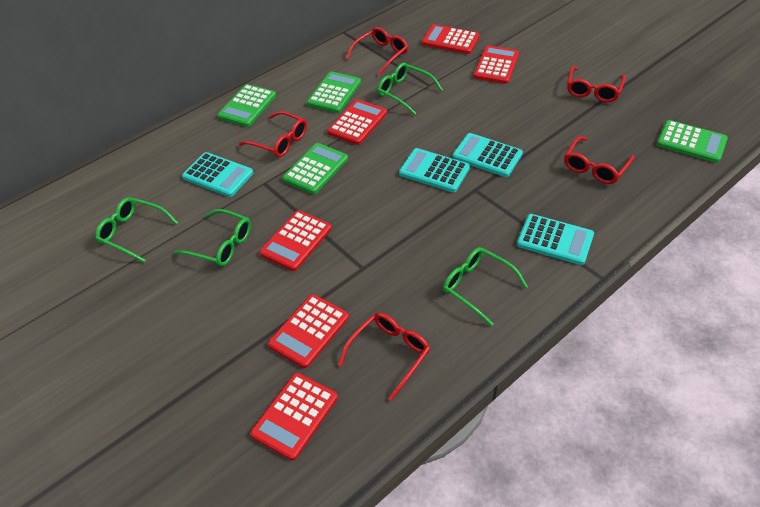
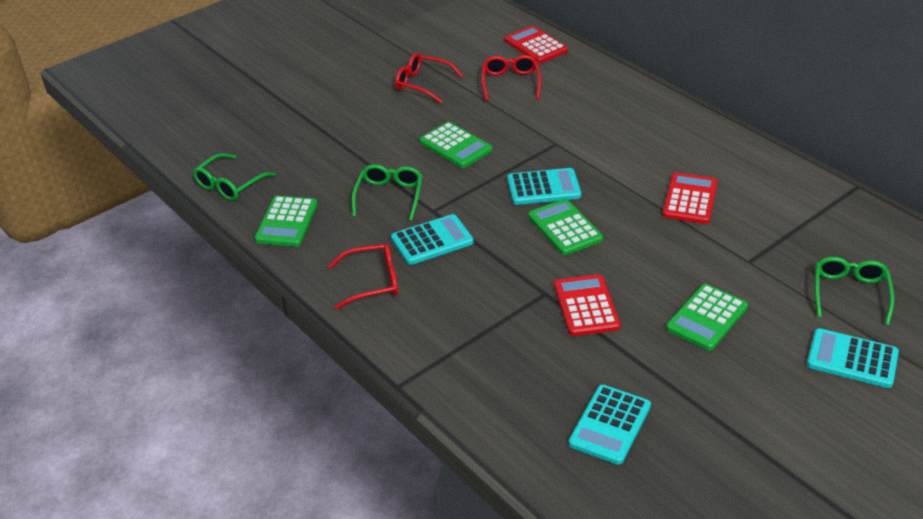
green glasses: 4 -> 3
red calculator: 6 -> 3
red glasses: 5 -> 3

